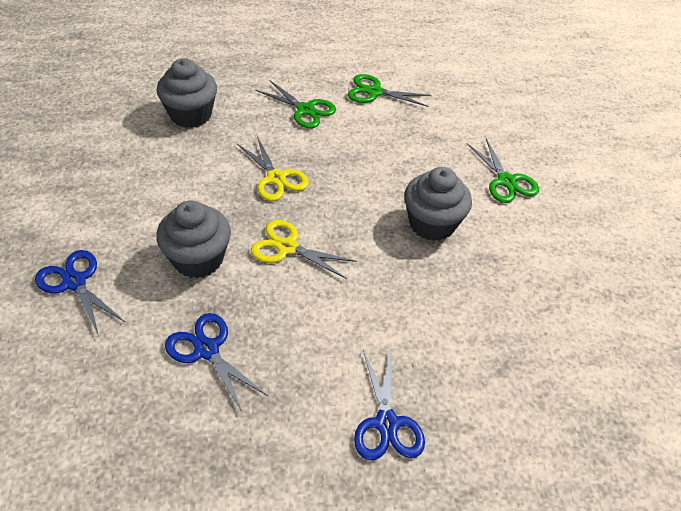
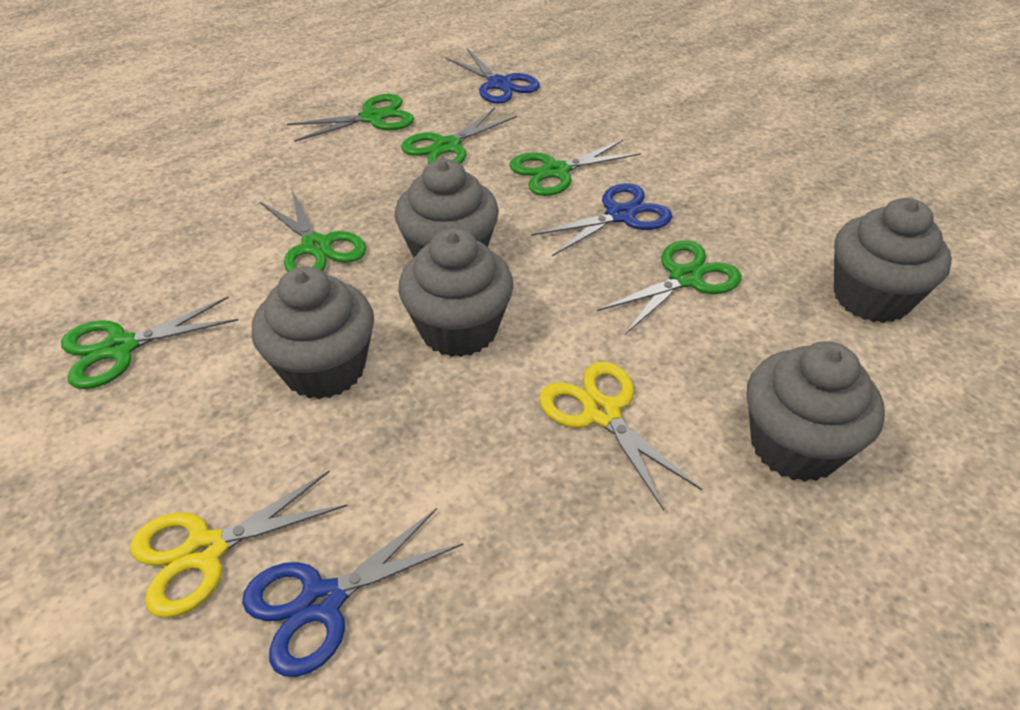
green scissors: 3 -> 6
grey cupcake: 3 -> 5

